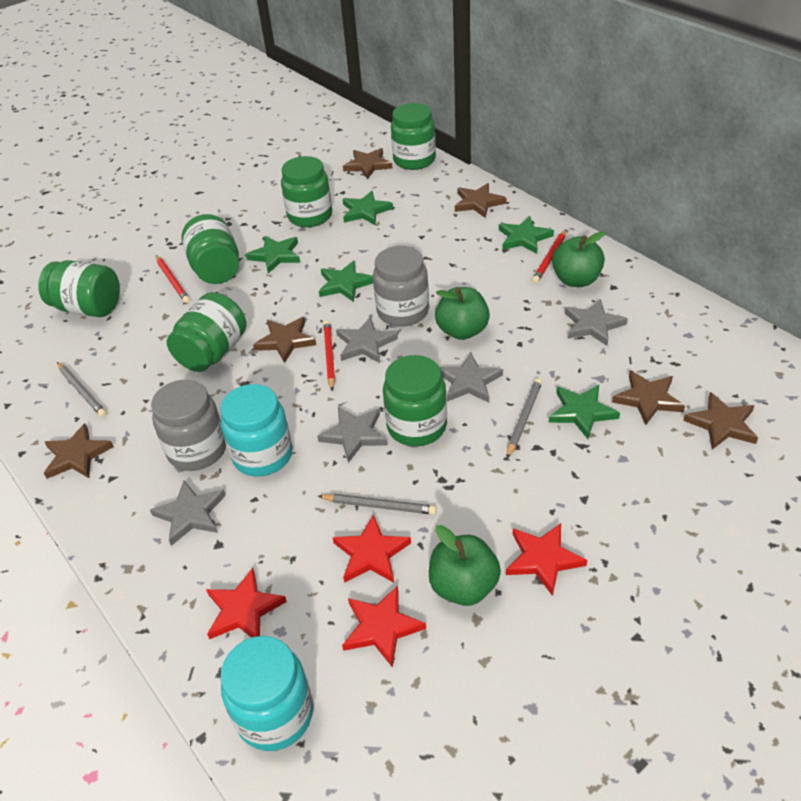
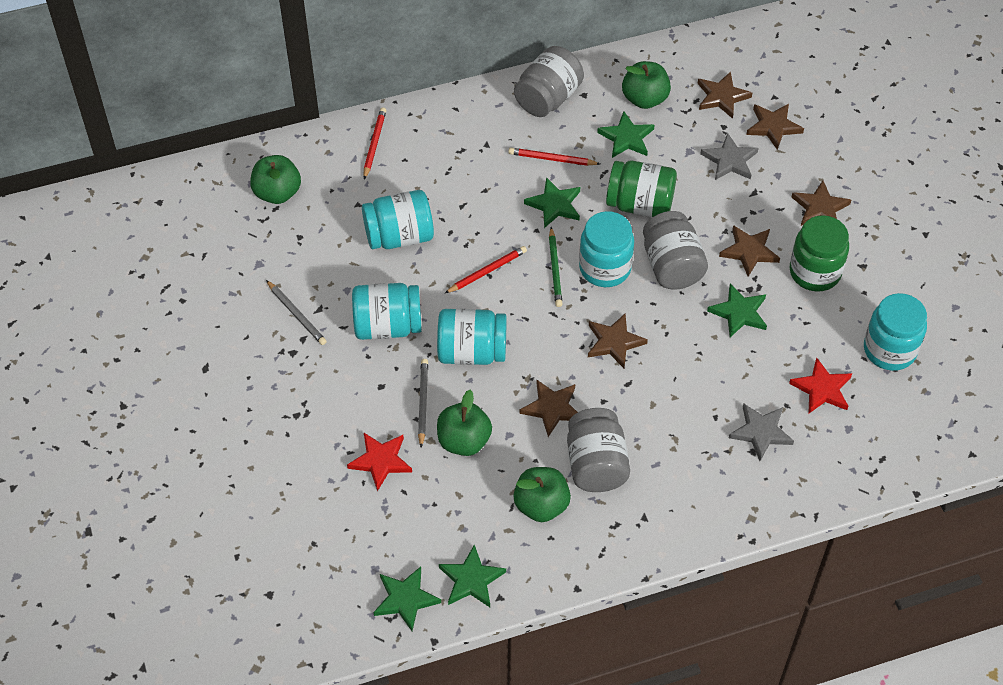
green apple: 3 -> 4
green jar: 6 -> 2
green pencil: 0 -> 1
grey jar: 2 -> 3
grey pencil: 3 -> 2
grey star: 5 -> 2
red star: 4 -> 2
turquoise jar: 2 -> 5

